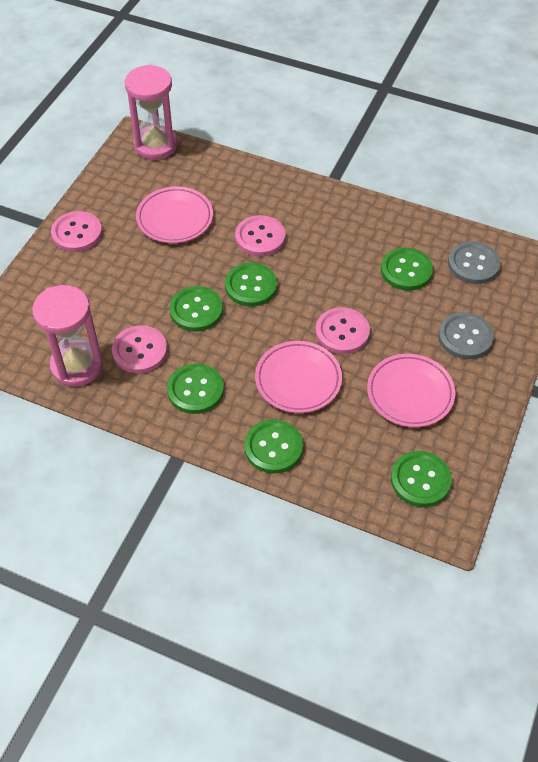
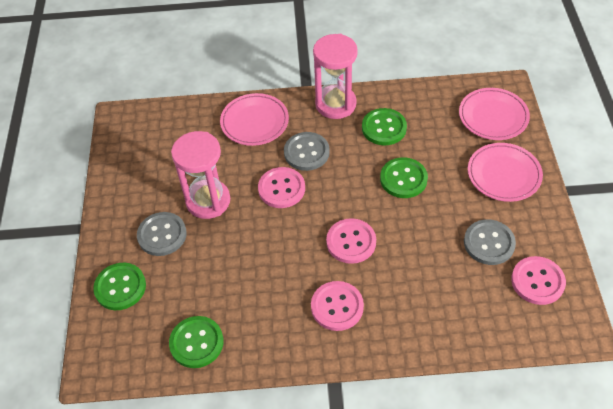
green button: 6 -> 4
grey button: 2 -> 3

